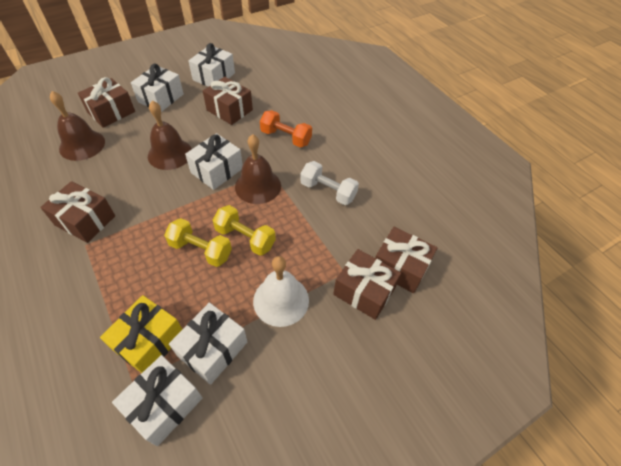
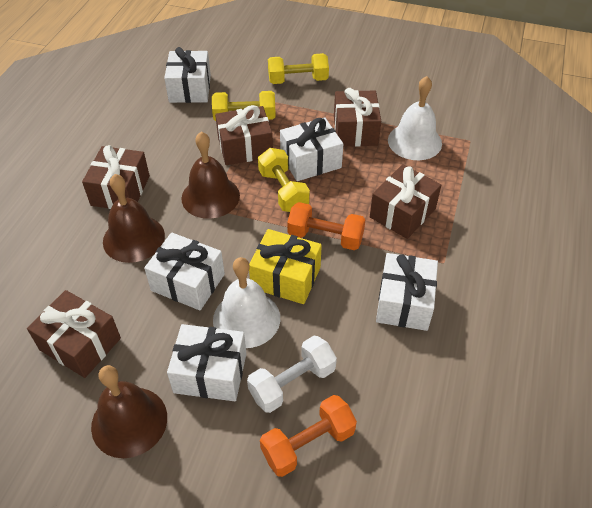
orange dumbbell: 1 -> 2
white bell: 1 -> 2
yellow dumbbell: 2 -> 3

